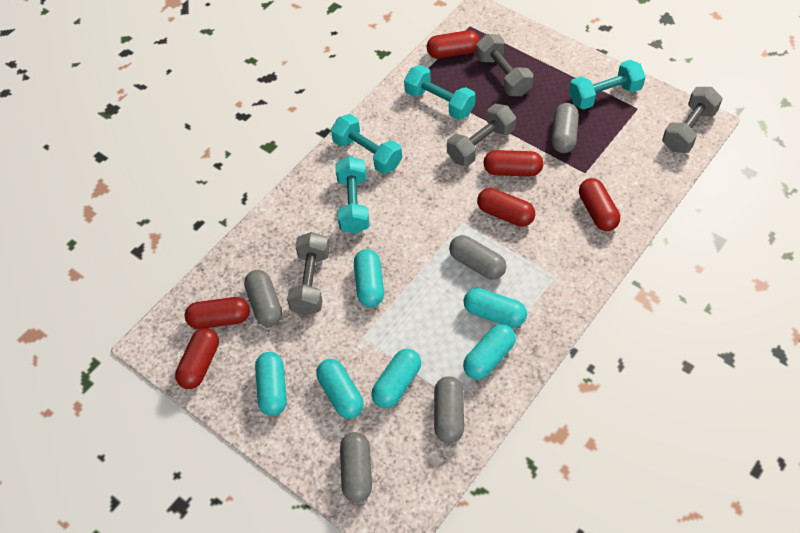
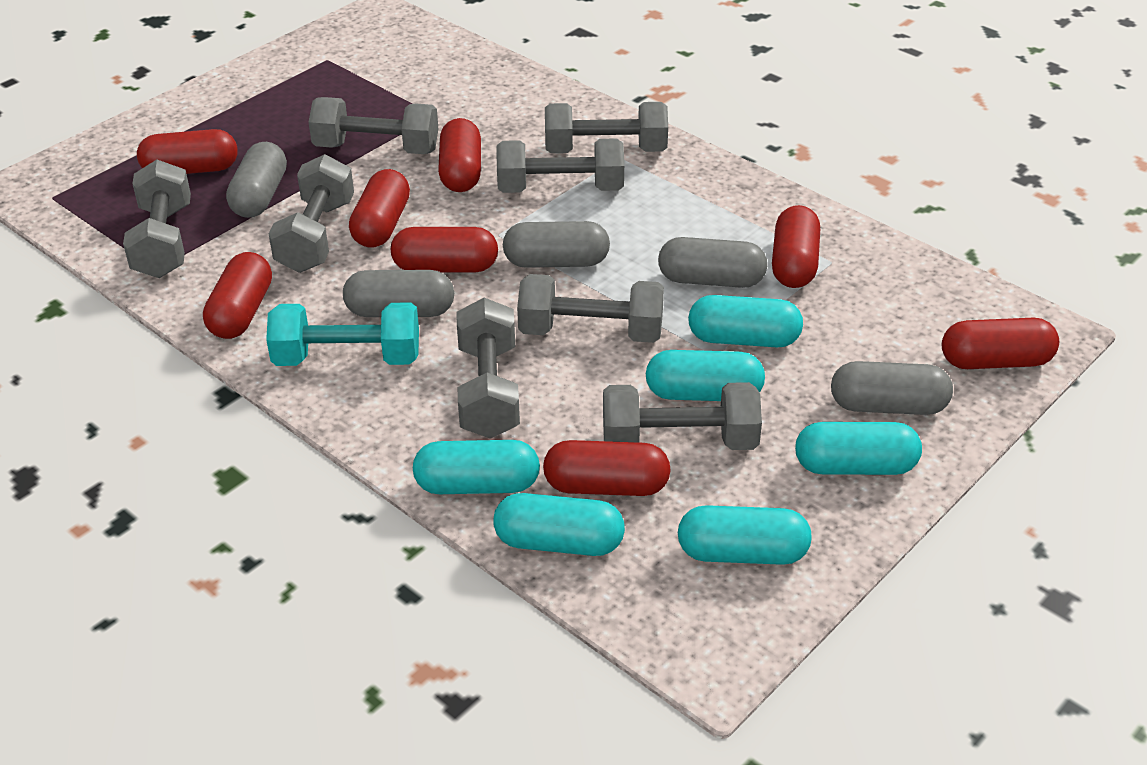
grey dumbbell: 4 -> 8
red capsule: 6 -> 8
turquoise dumbbell: 4 -> 1

